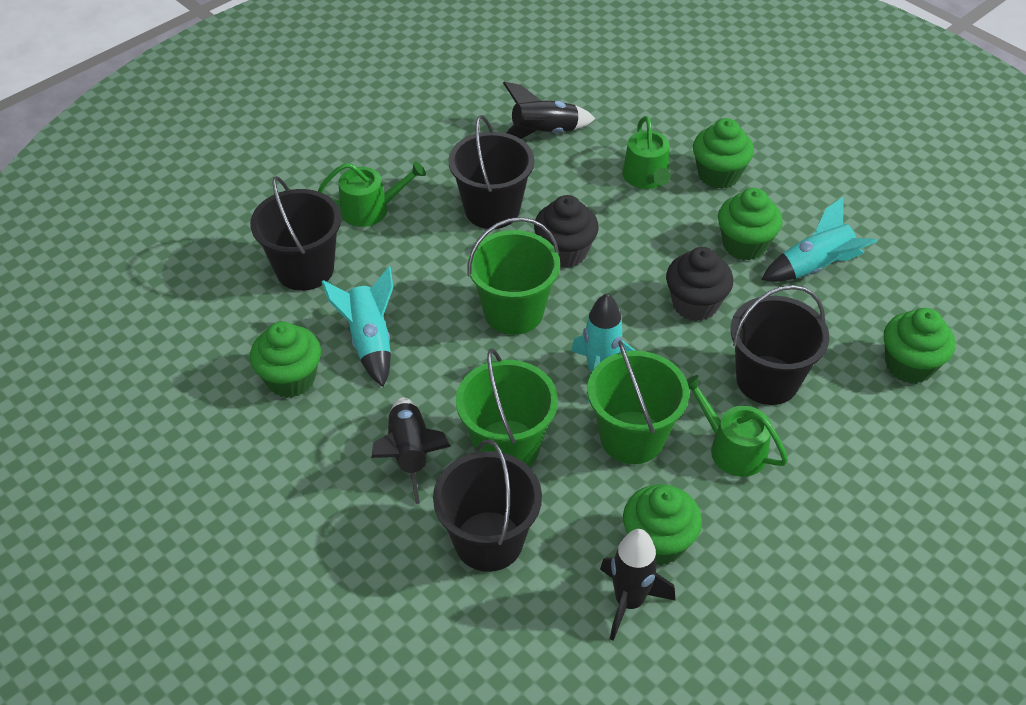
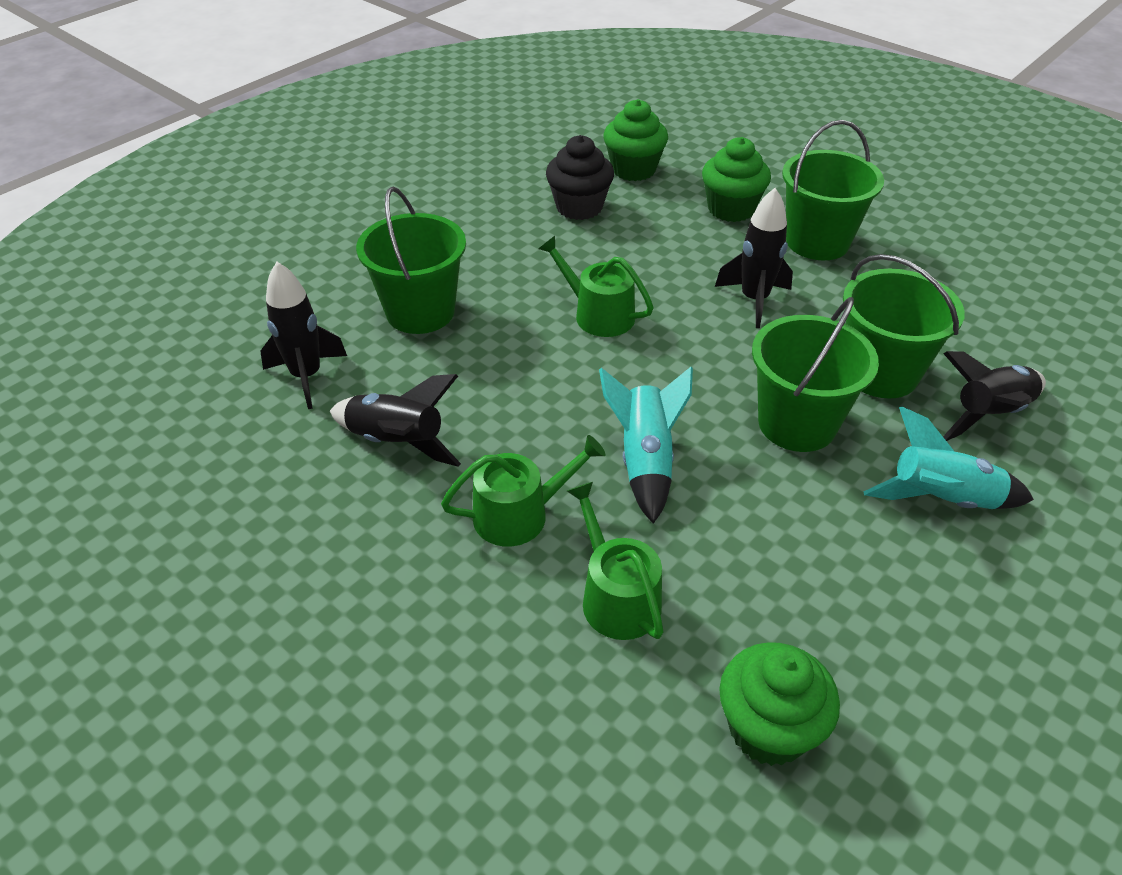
black bucket: 4 -> 0
black cupcake: 2 -> 1
black rocket: 3 -> 4
green bucket: 3 -> 4
green cupcake: 5 -> 3
turquoise rocket: 3 -> 2

